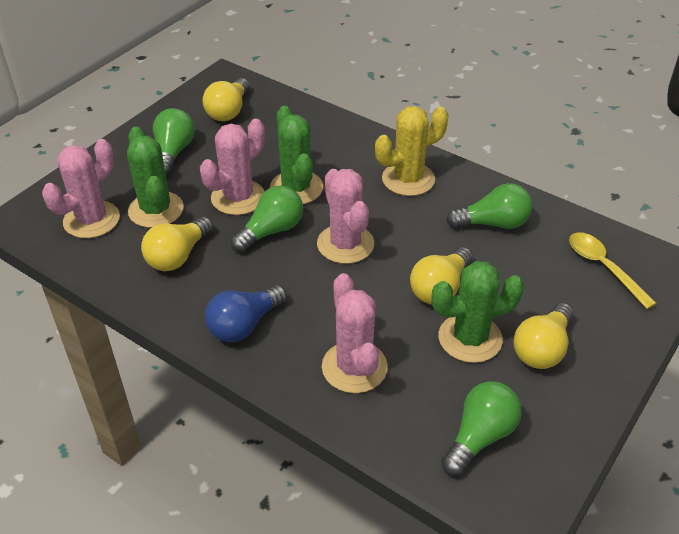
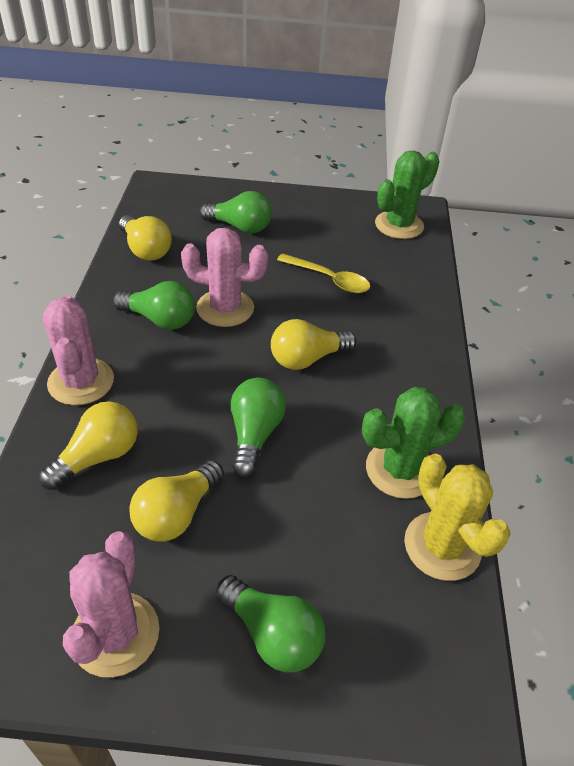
blue light bulb: 1 -> 0
green cactus: 3 -> 2
pink cactus: 4 -> 3

